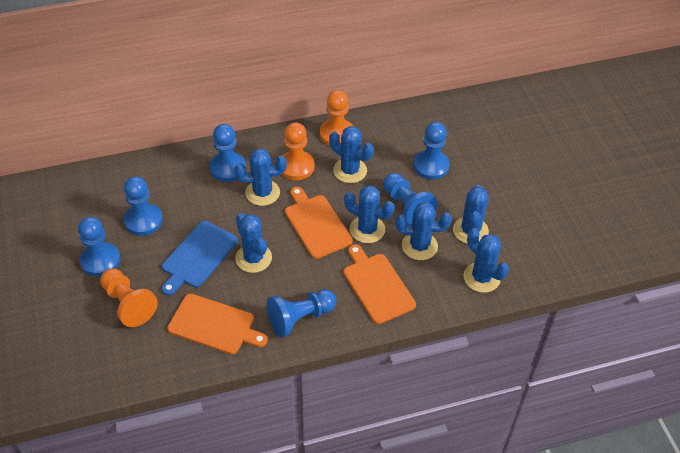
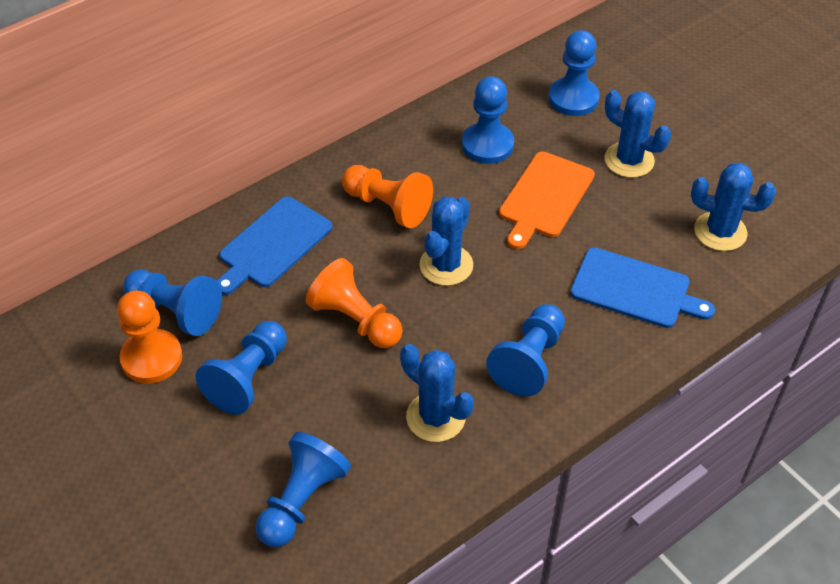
blue cactus: 7 -> 4
blue cutting board: 1 -> 2
orange cutting board: 3 -> 1

